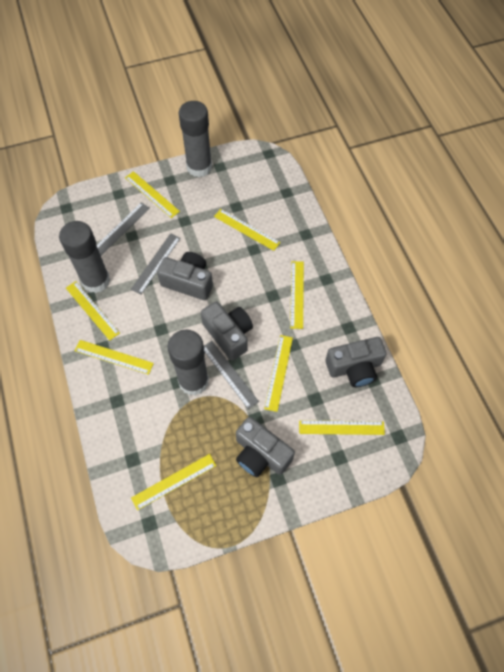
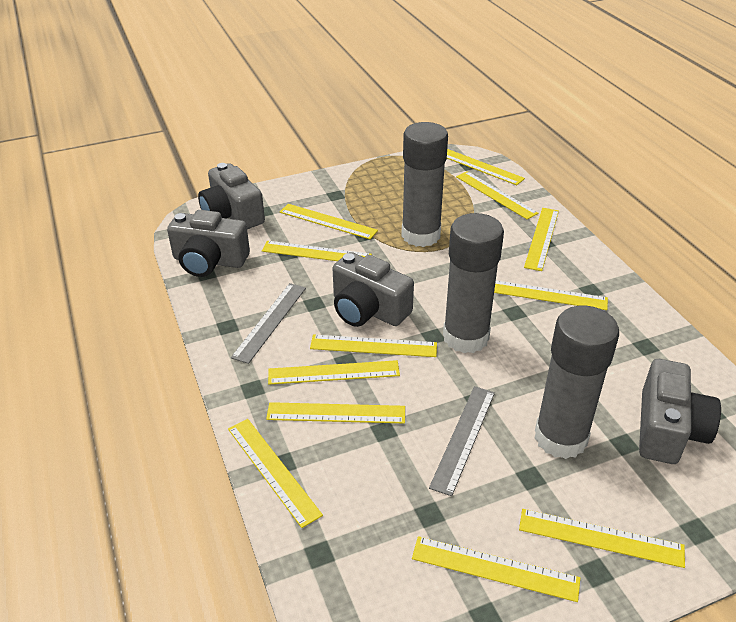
grey ruler: 3 -> 2
yellow ruler: 8 -> 12

